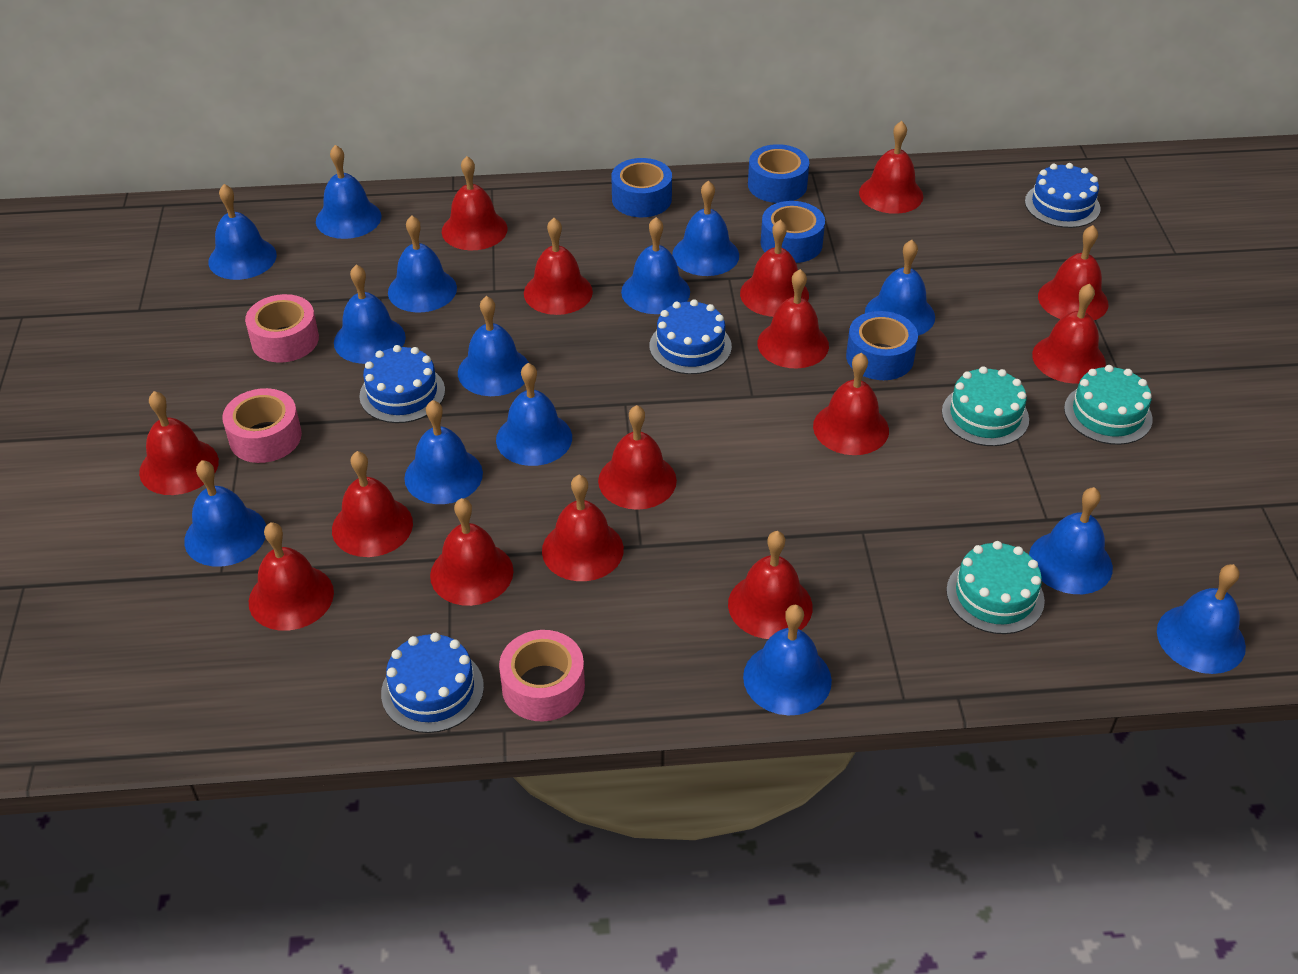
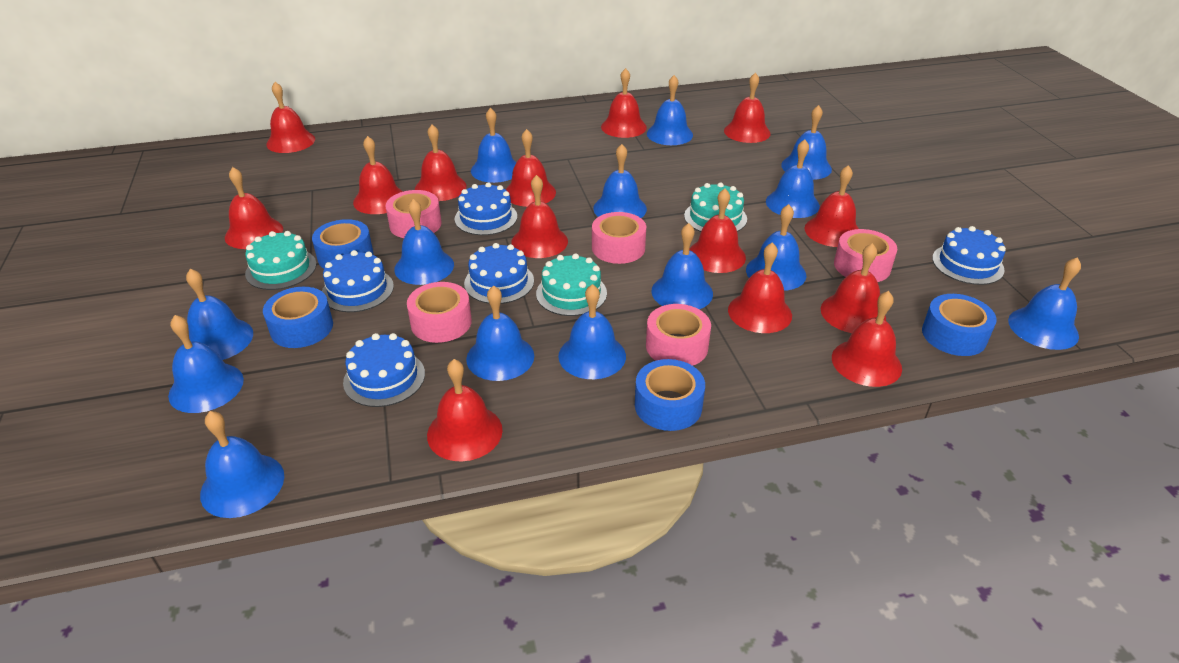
blue cake: 4 -> 5
pink tape: 3 -> 5
red bell: 15 -> 14

